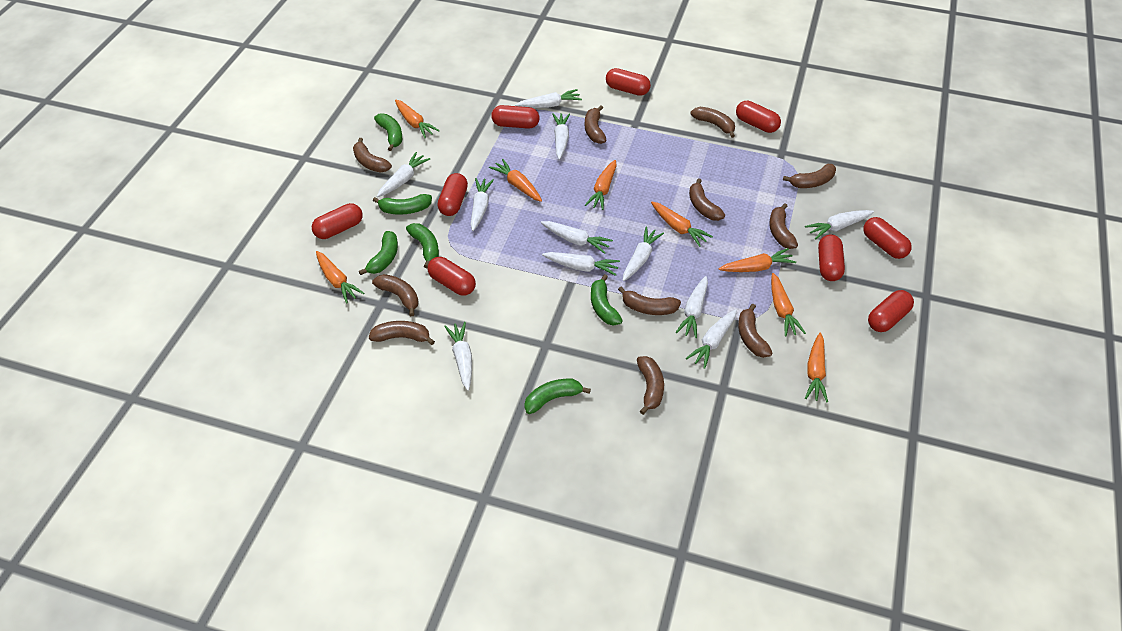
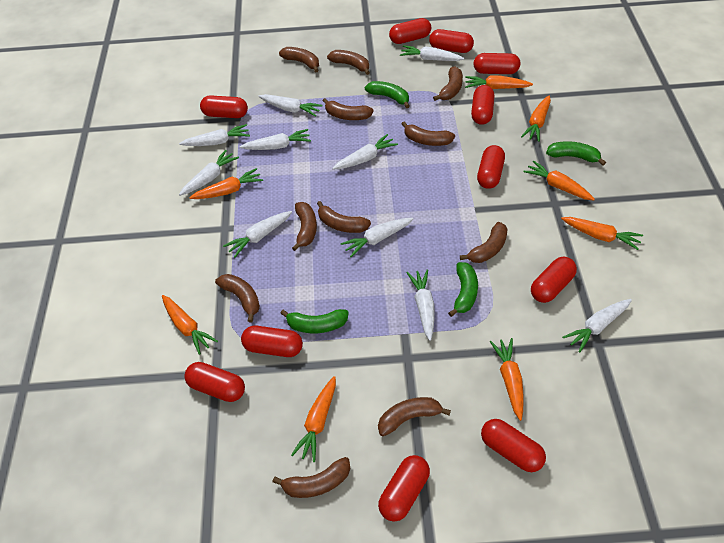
green banana: 6 -> 4
red capsule: 9 -> 11
white carrot: 11 -> 10

